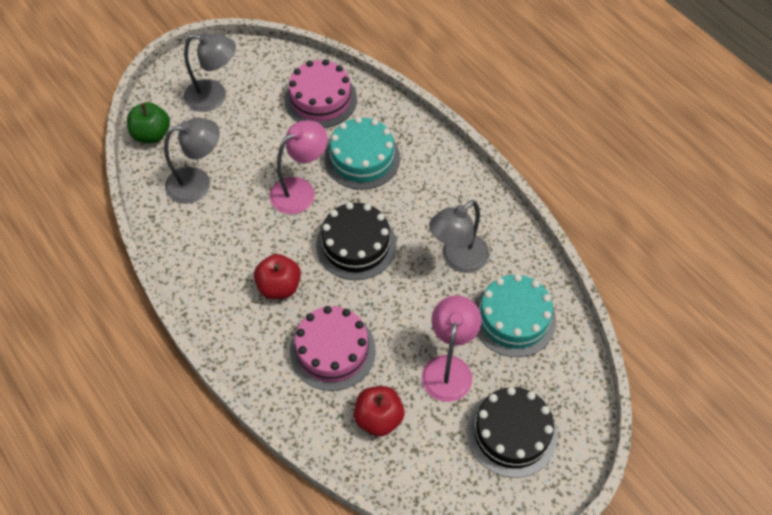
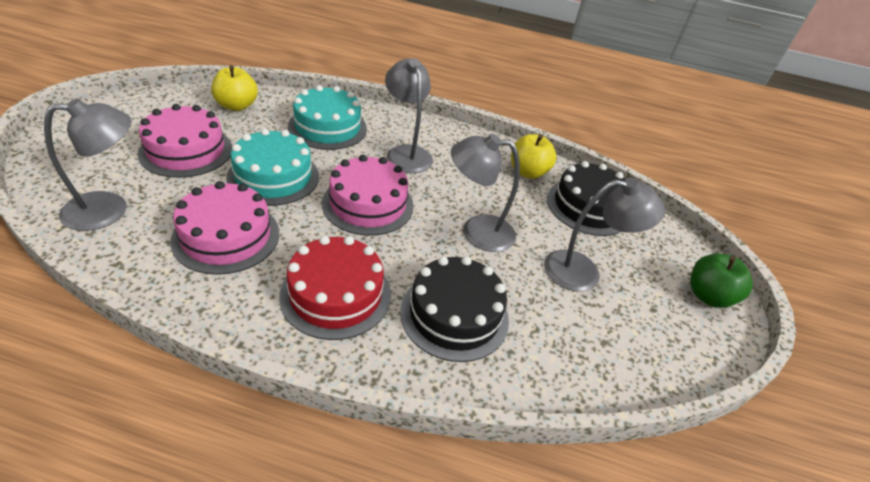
grey lamp: 3 -> 4
pink cake: 2 -> 3
pink lamp: 2 -> 0
red apple: 2 -> 0
red cake: 0 -> 1
yellow apple: 0 -> 2

